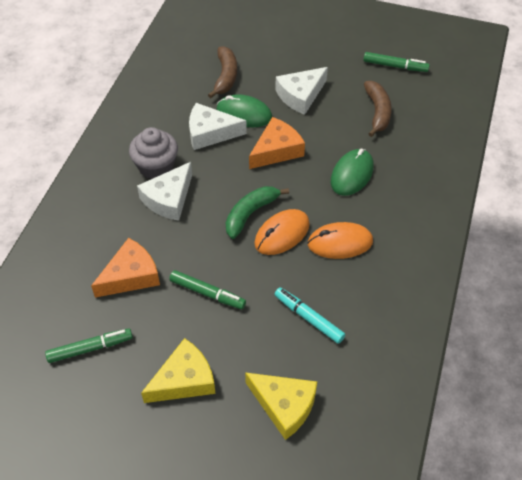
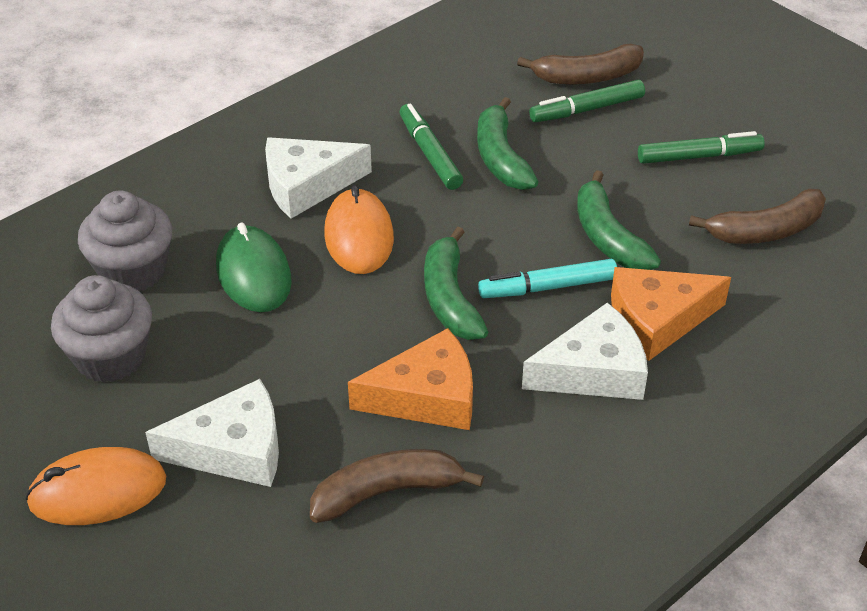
brown banana: 2 -> 3
green banana: 1 -> 3
green mouse: 2 -> 1
grey cupcake: 1 -> 2
yellow cheese: 2 -> 0

